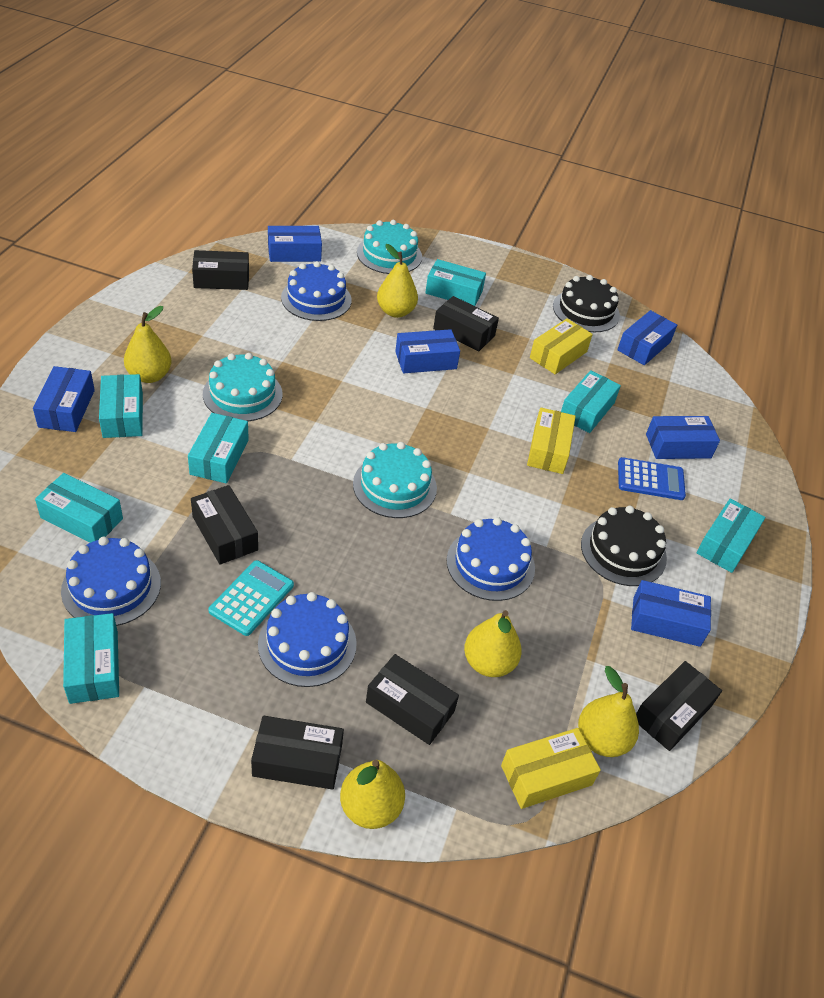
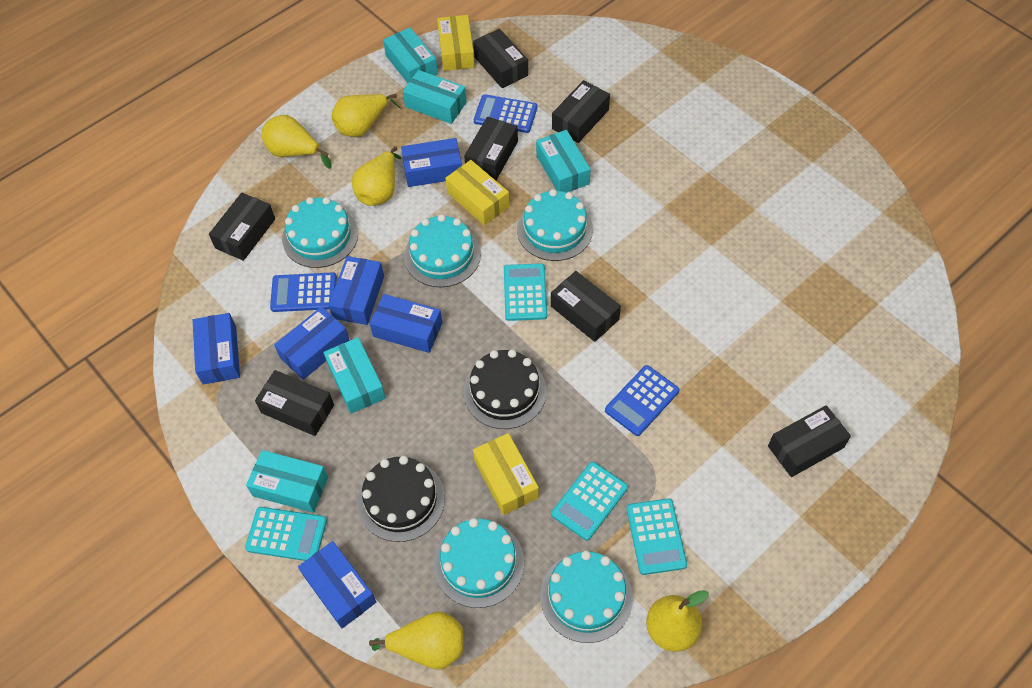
black box: 6 -> 7
blue cake: 4 -> 0
blue calculator: 1 -> 3
turquoise box: 7 -> 5
turquoise cake: 3 -> 5
turquoise calculator: 1 -> 4

